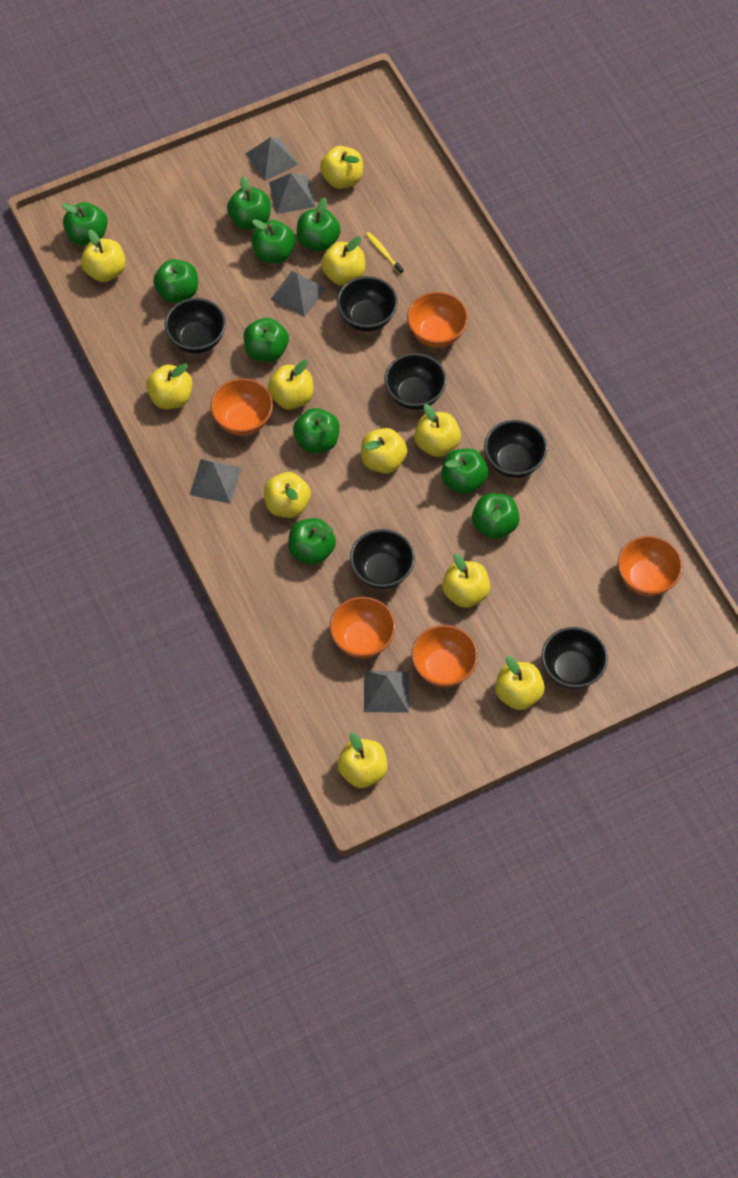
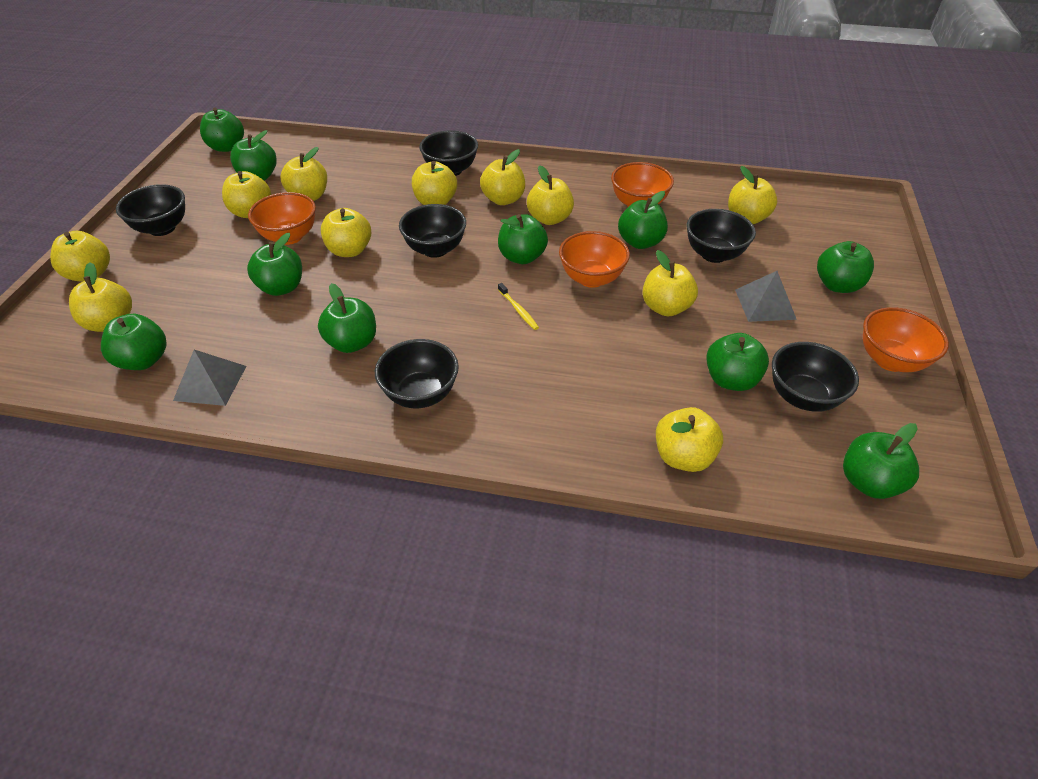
grey pyramid: 5 -> 2
orange bowl: 5 -> 4

